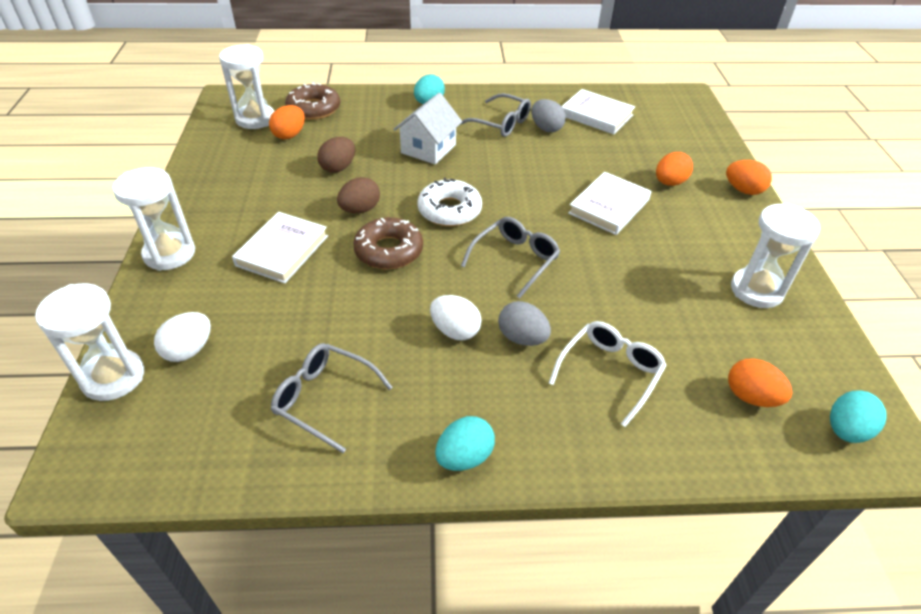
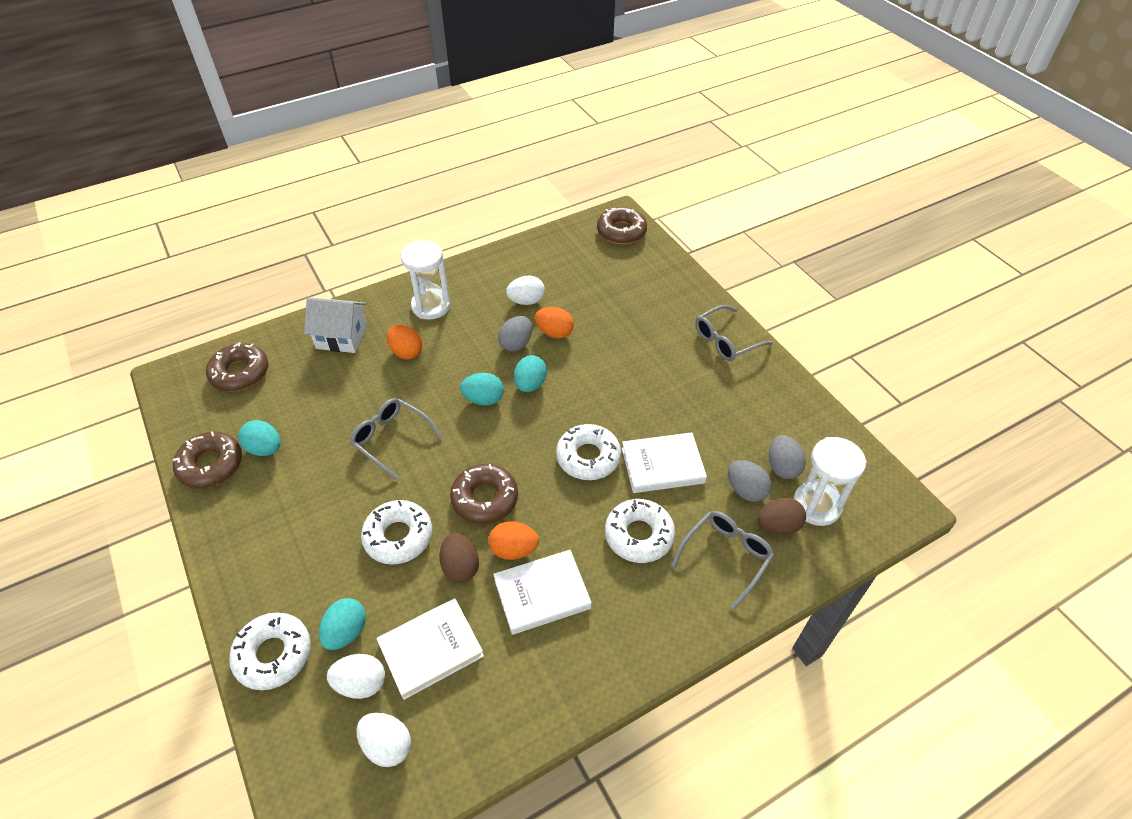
brown donut: 2 -> 4
grey egg: 2 -> 3
orange egg: 4 -> 3
turquoise egg: 3 -> 4
white donut: 1 -> 4
white egg: 2 -> 3
white glasses: 1 -> 0
white hourglass: 4 -> 2

